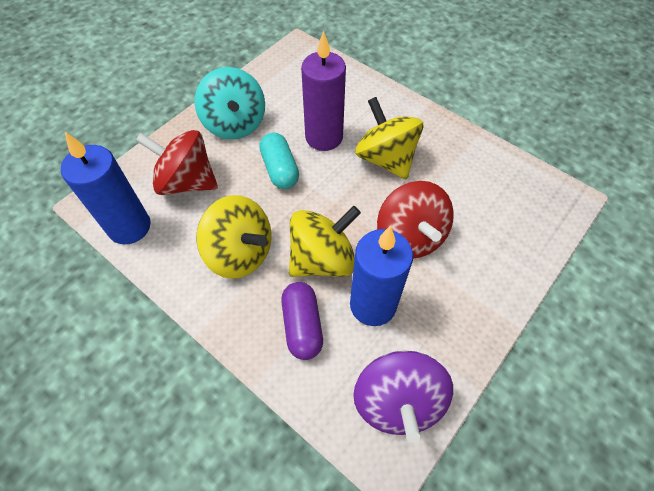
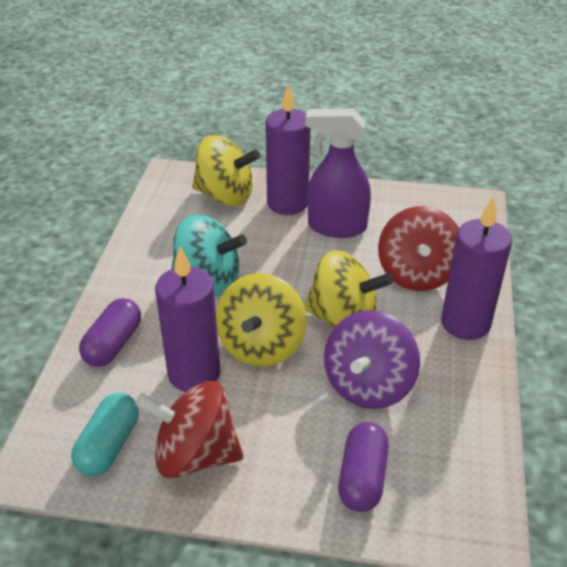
blue candle: 2 -> 0
purple candle: 1 -> 3
purple capsule: 1 -> 2
purple spray bottle: 0 -> 1

